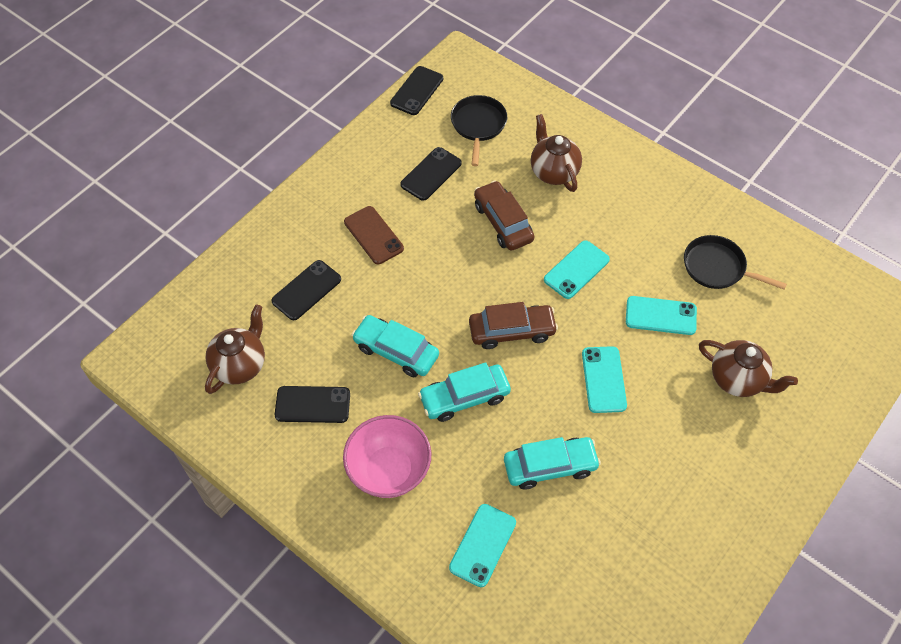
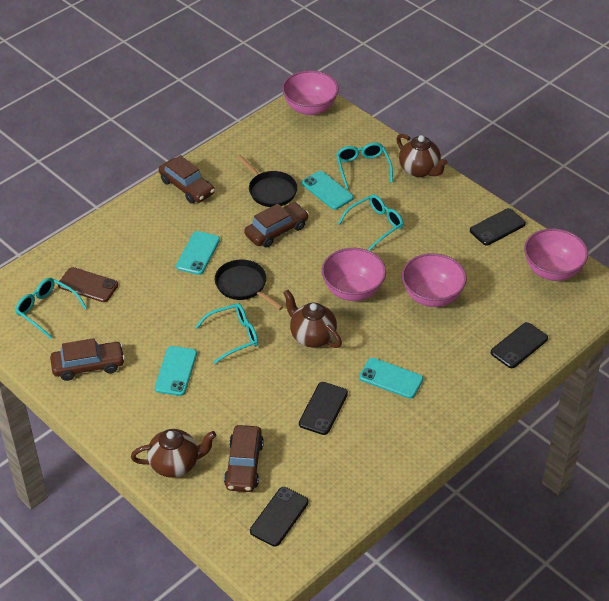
brown car: 2 -> 4
pink bowl: 1 -> 4
turquoise car: 3 -> 0
turquoise glasses: 0 -> 4

